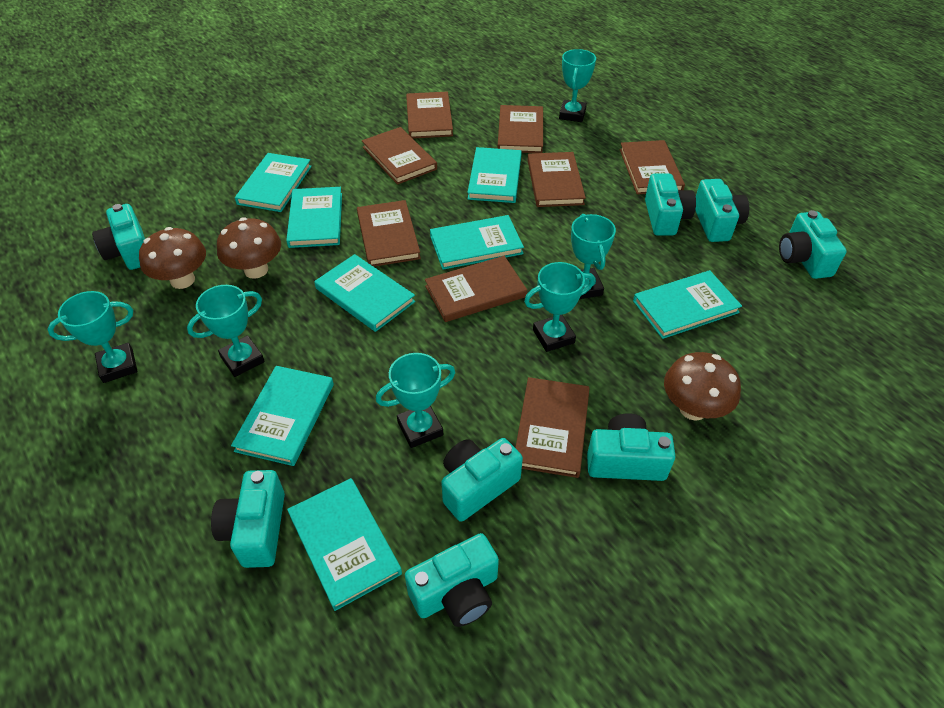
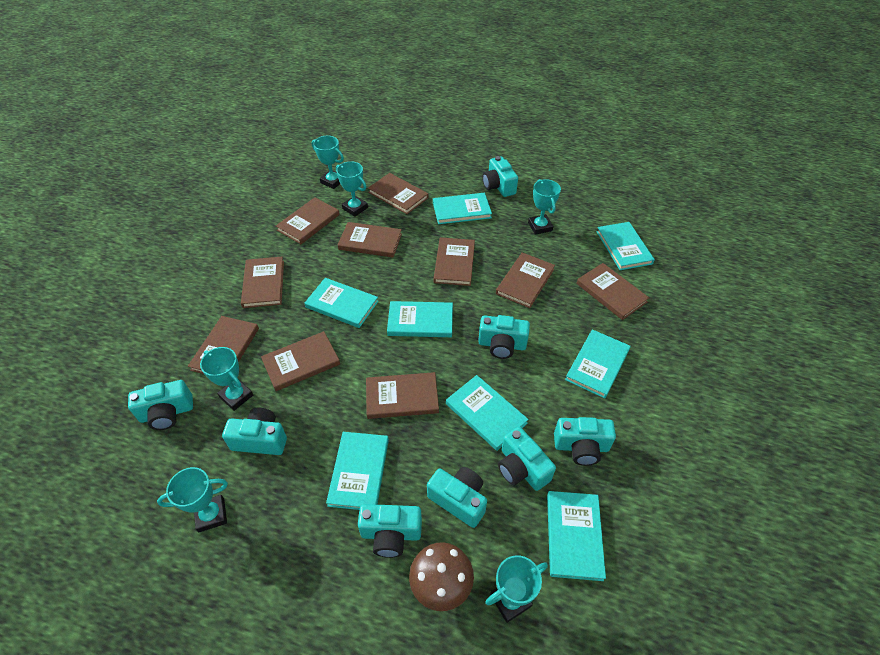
brown book: 8 -> 10
brown mushroom: 3 -> 1

